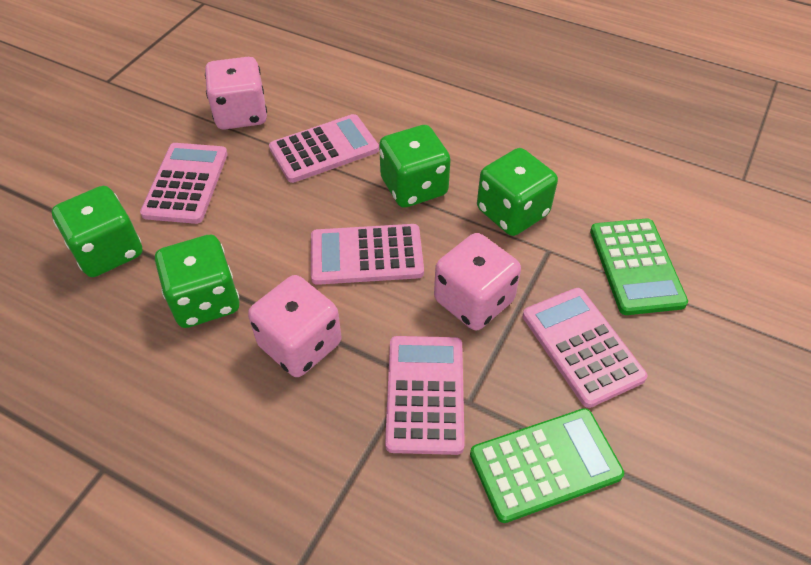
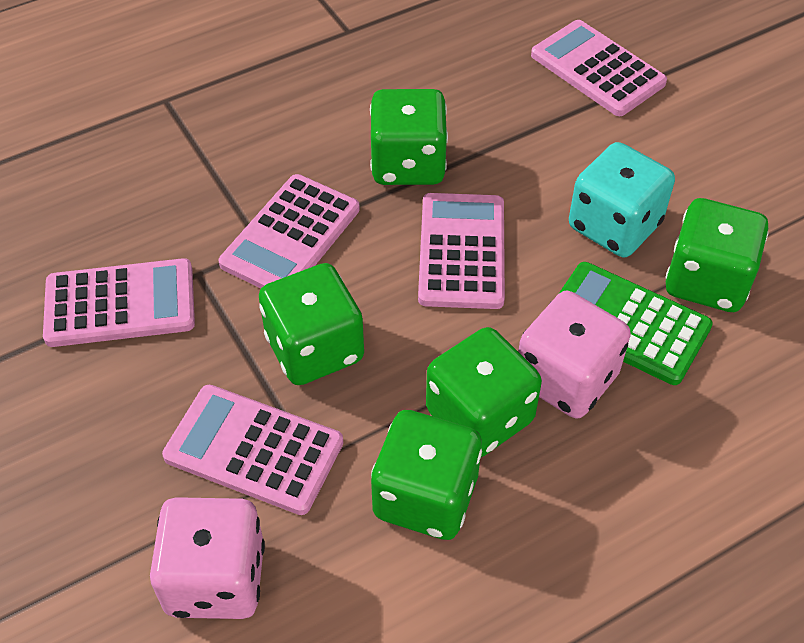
green calculator: 2 -> 1
green dice: 4 -> 5
pink dice: 3 -> 2
turquoise dice: 0 -> 1

